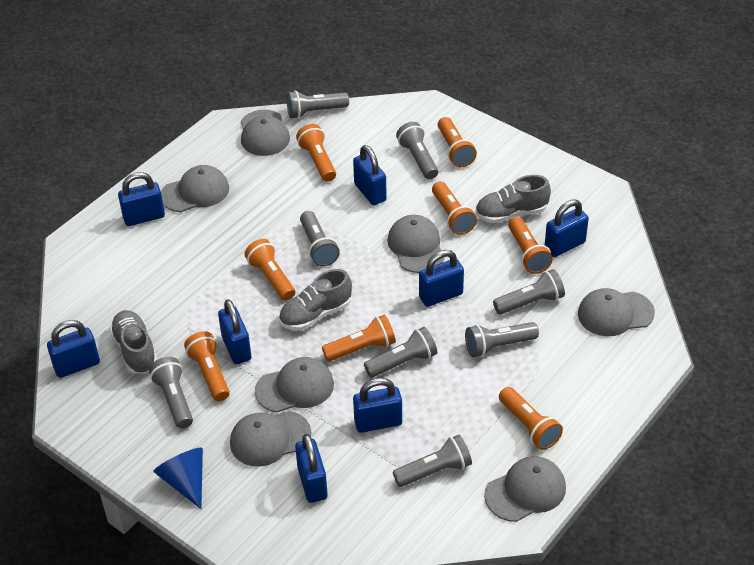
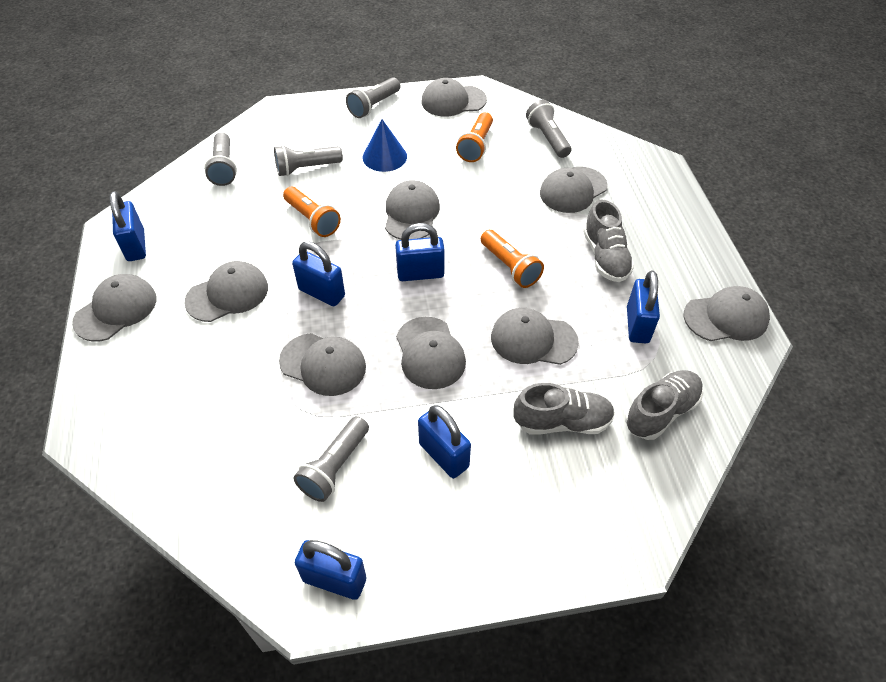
blue padlock: 8 -> 6
grey cap: 7 -> 9
grey flashlight: 8 -> 5
orange flashlight: 8 -> 3

